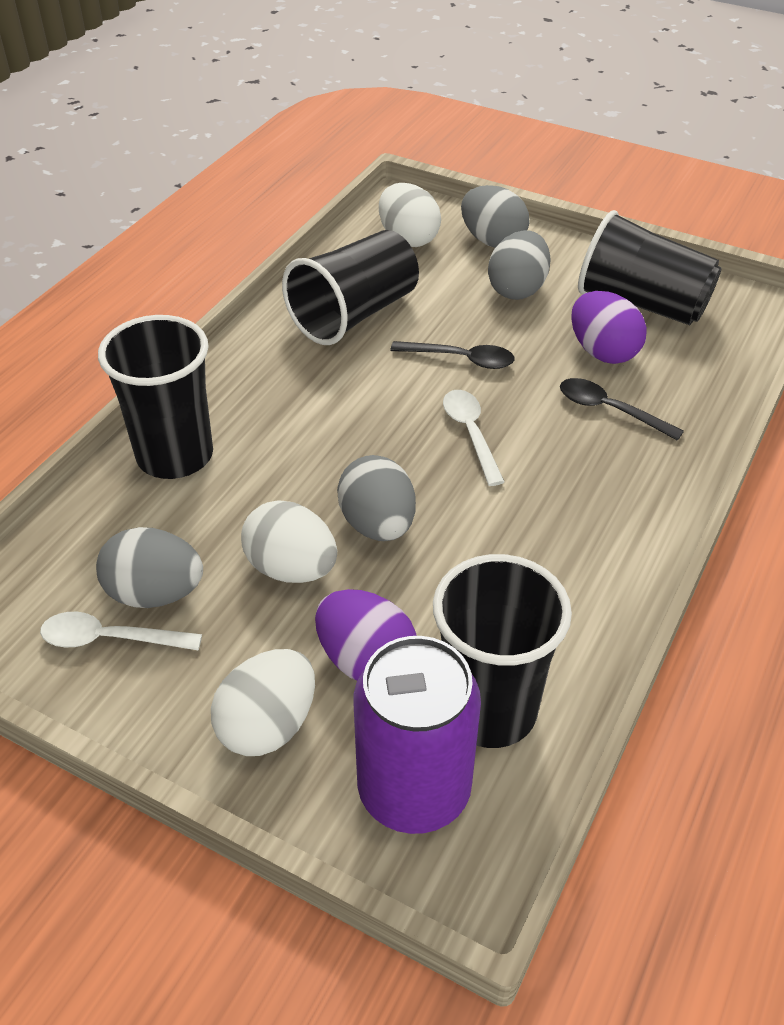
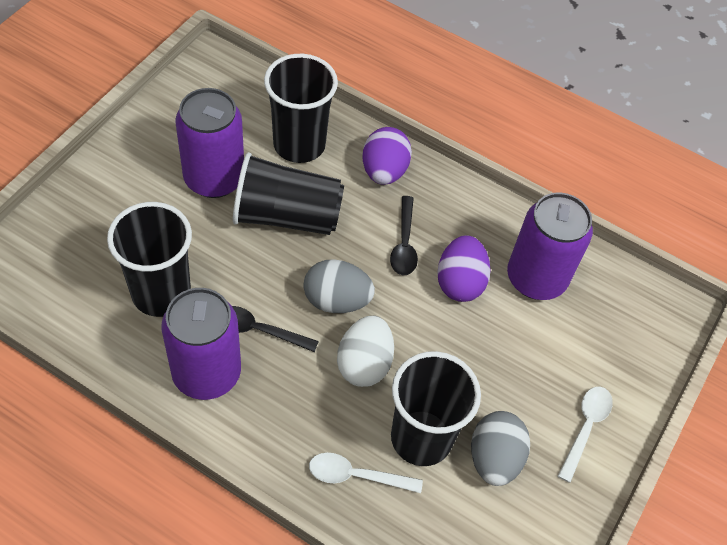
grey egg: 4 -> 2
purple can: 1 -> 3
white egg: 3 -> 1

